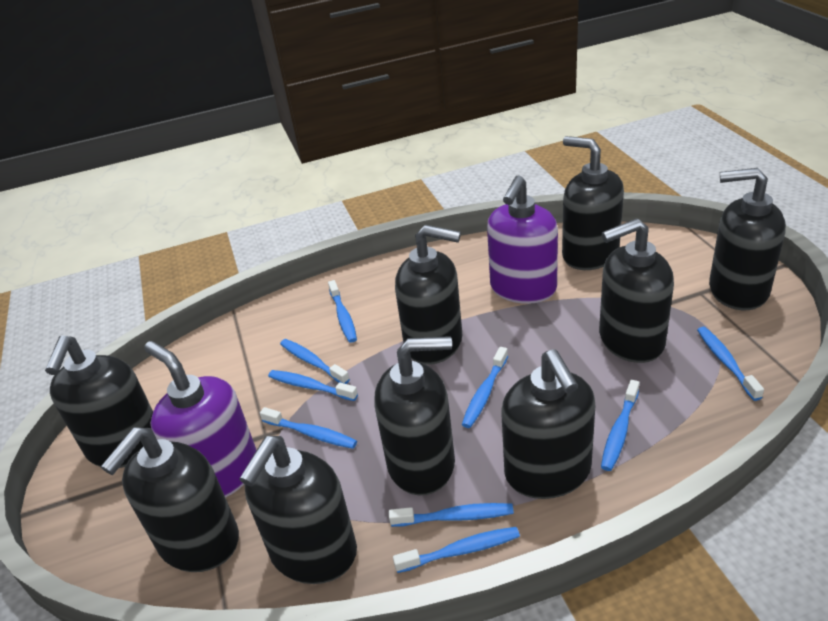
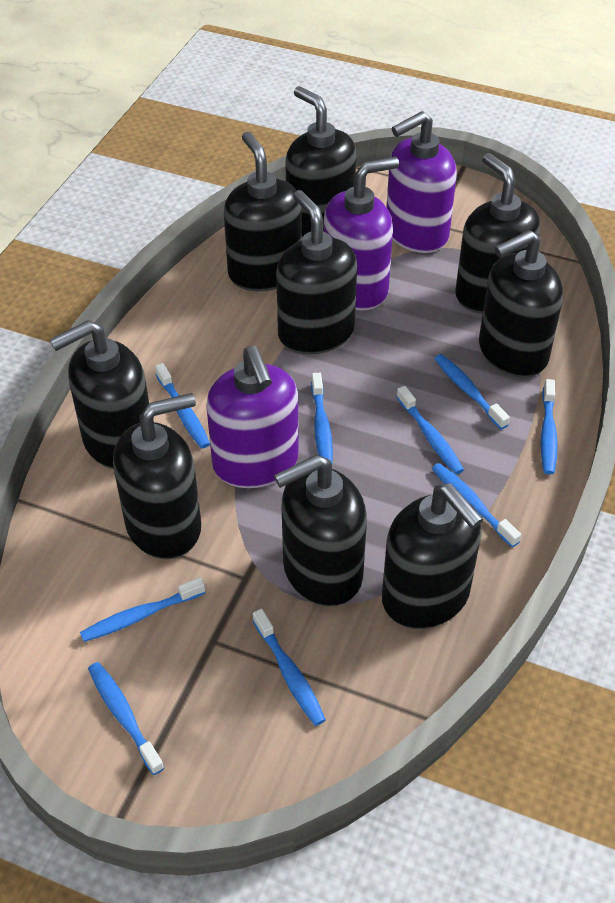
purple soap dispenser: 2 -> 3

